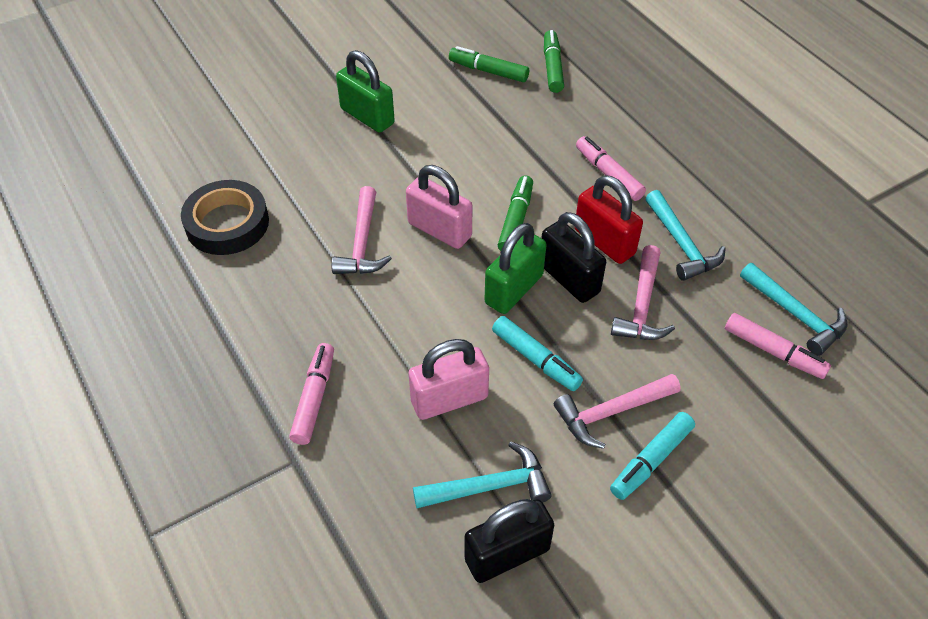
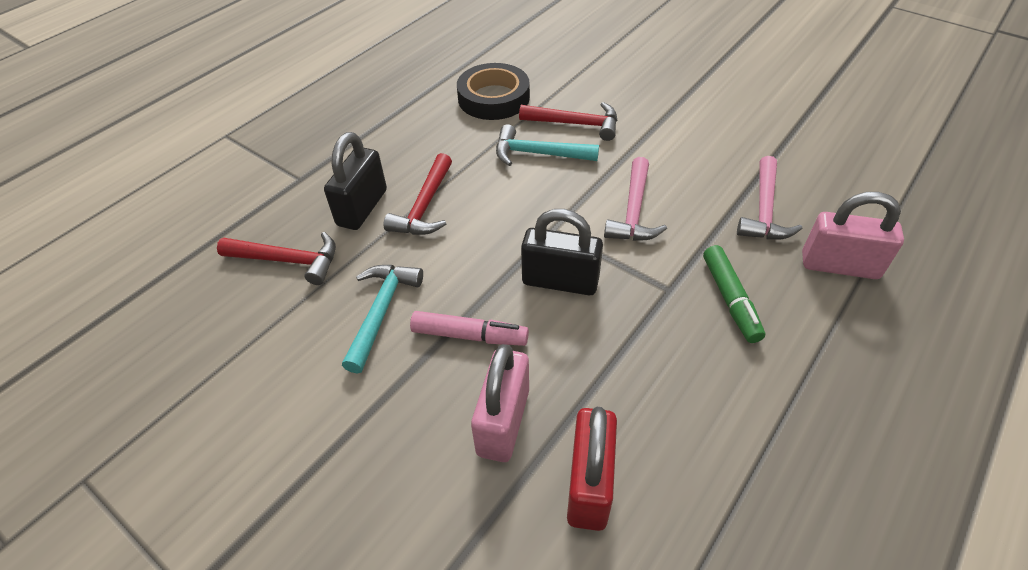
green marker: 3 -> 1
green padlock: 2 -> 0
pink hammer: 3 -> 2
pink marker: 3 -> 1
red hammer: 0 -> 3
turquoise hammer: 3 -> 2
turquoise marker: 2 -> 0

